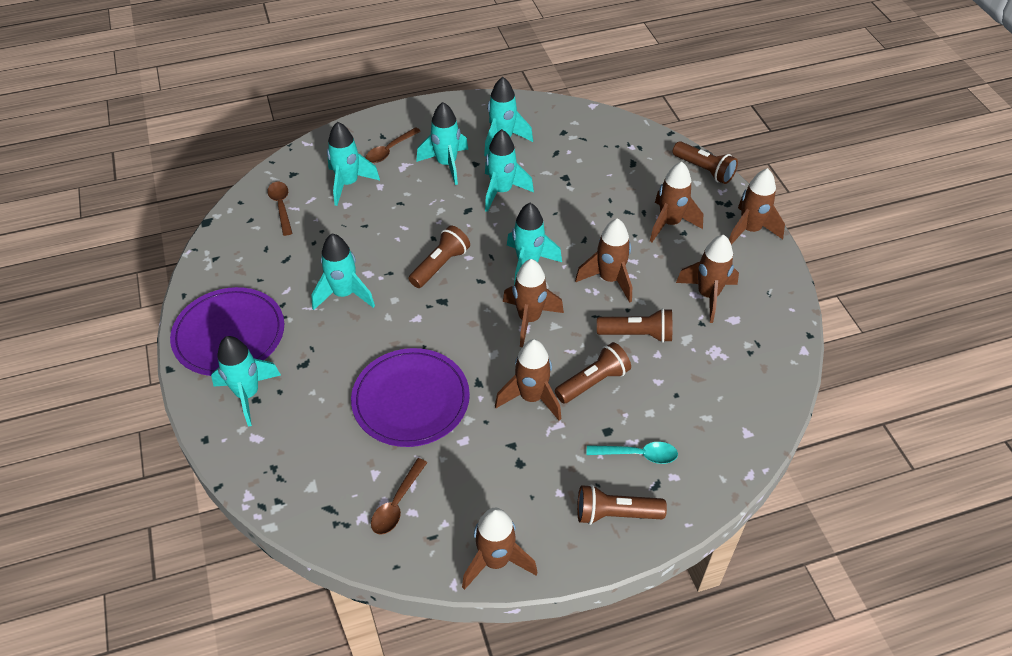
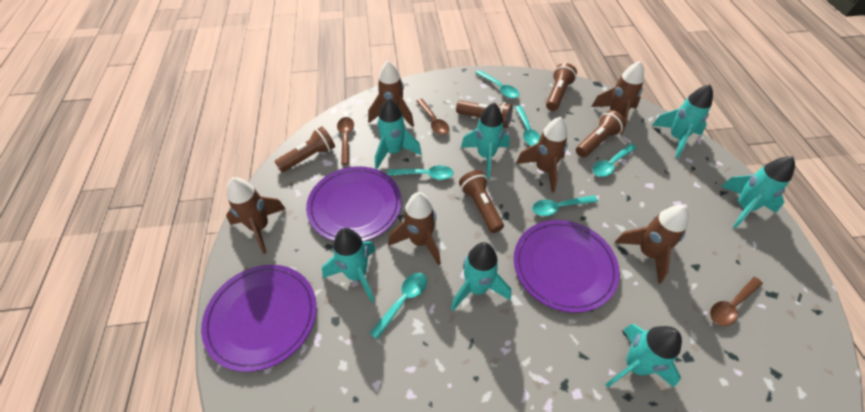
brown rocket: 7 -> 6
purple plate: 2 -> 3
turquoise spoon: 1 -> 6

